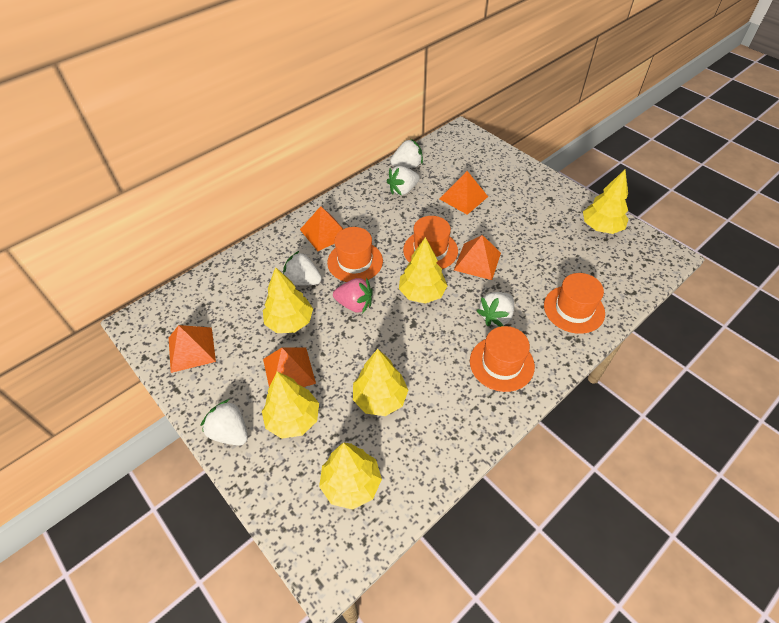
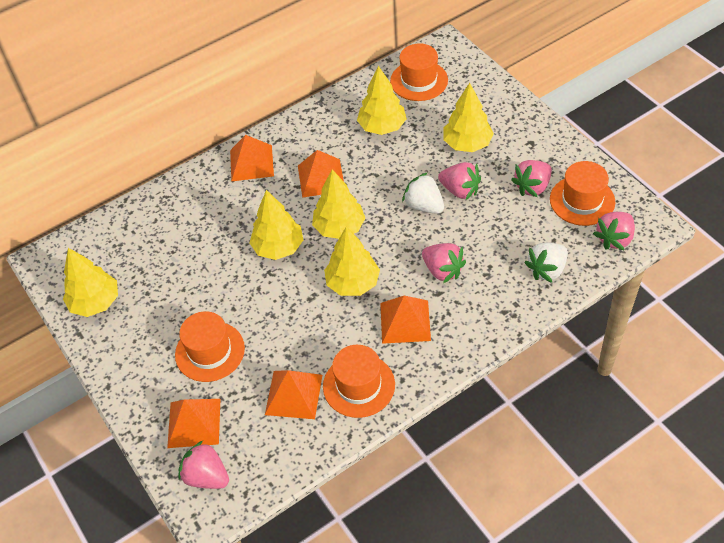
pink strawberry: 1 -> 5
white strawberry: 5 -> 2

